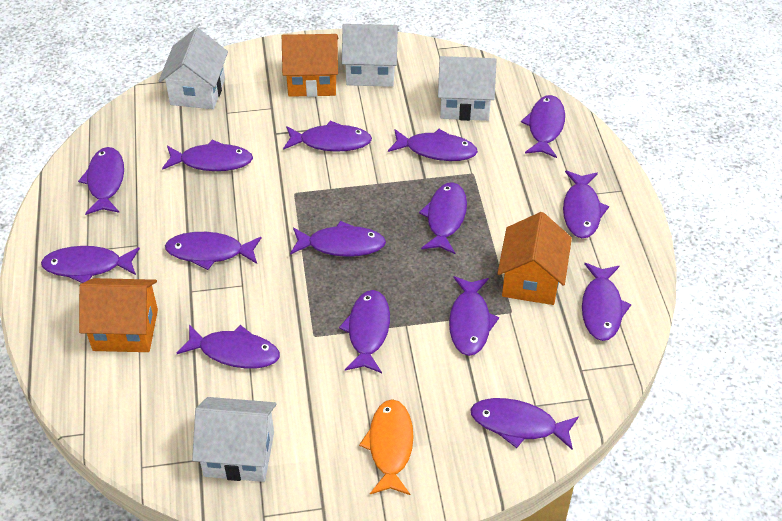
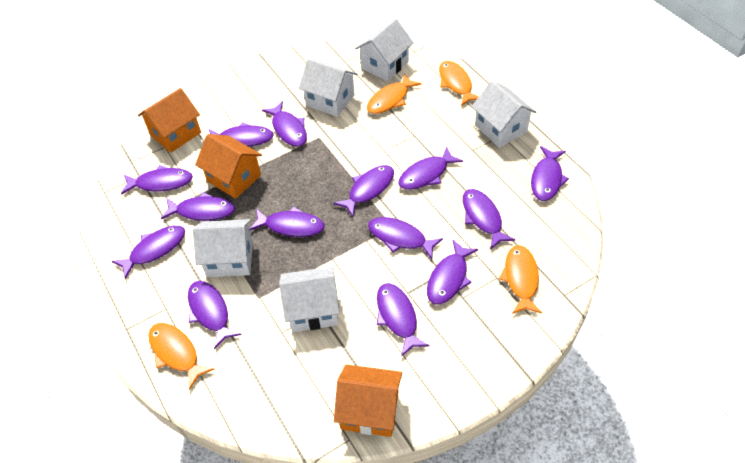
orange fish: 1 -> 4
purple fish: 15 -> 14
white house: 4 -> 5

